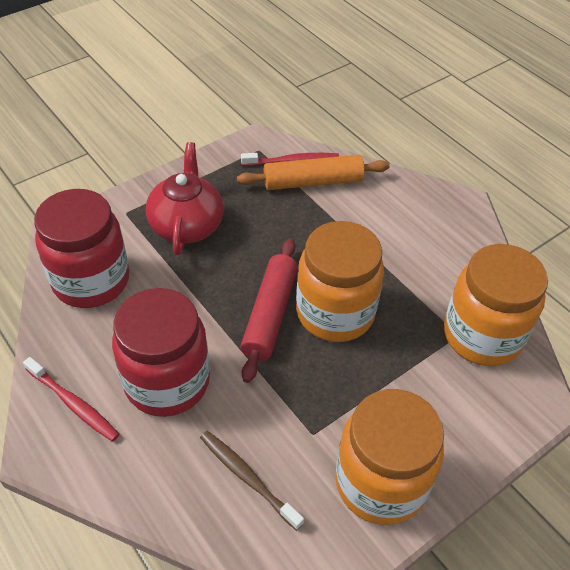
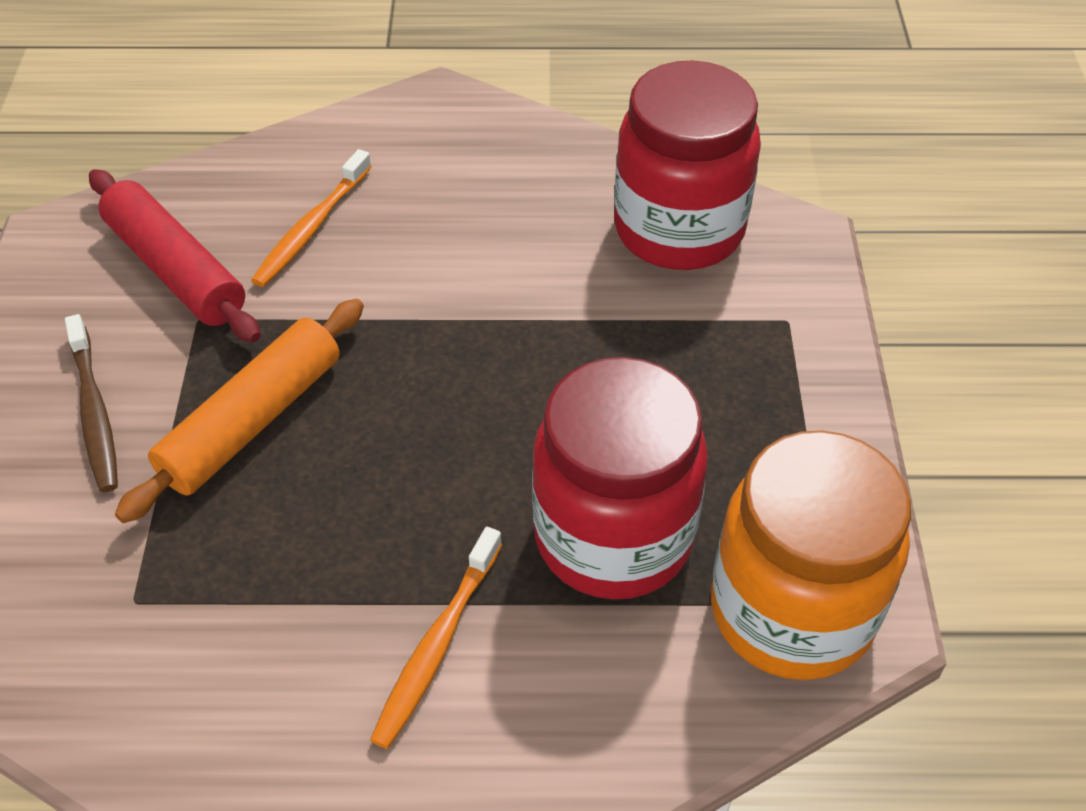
orange jar: 3 -> 1
orange toothbrush: 0 -> 2
red teapot: 1 -> 0
red toothbrush: 2 -> 0

